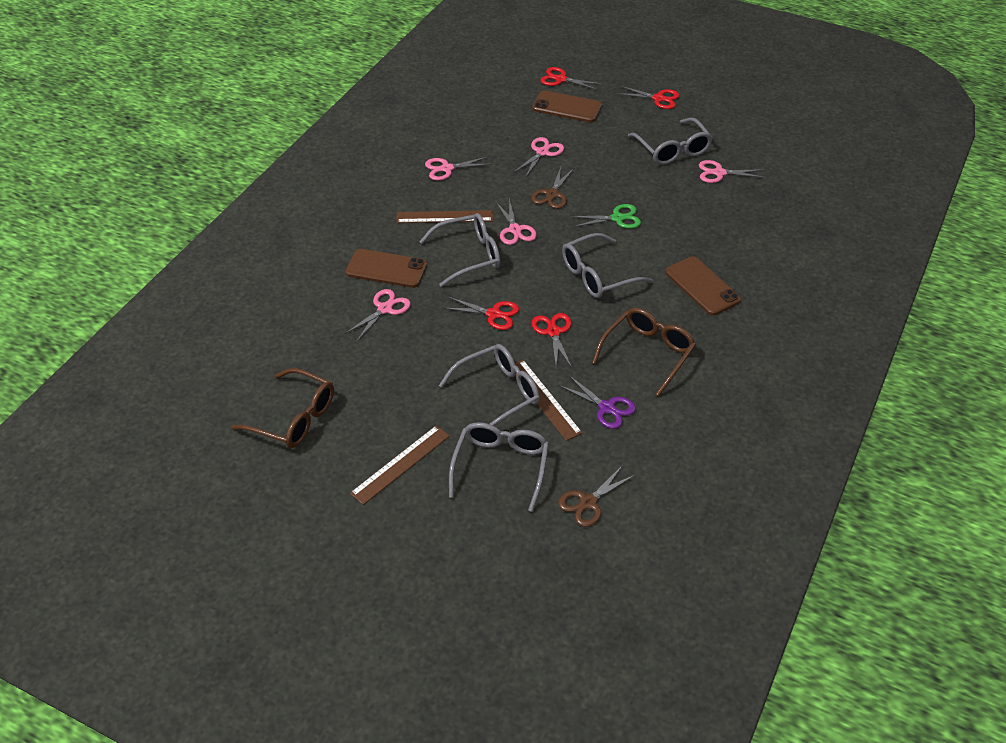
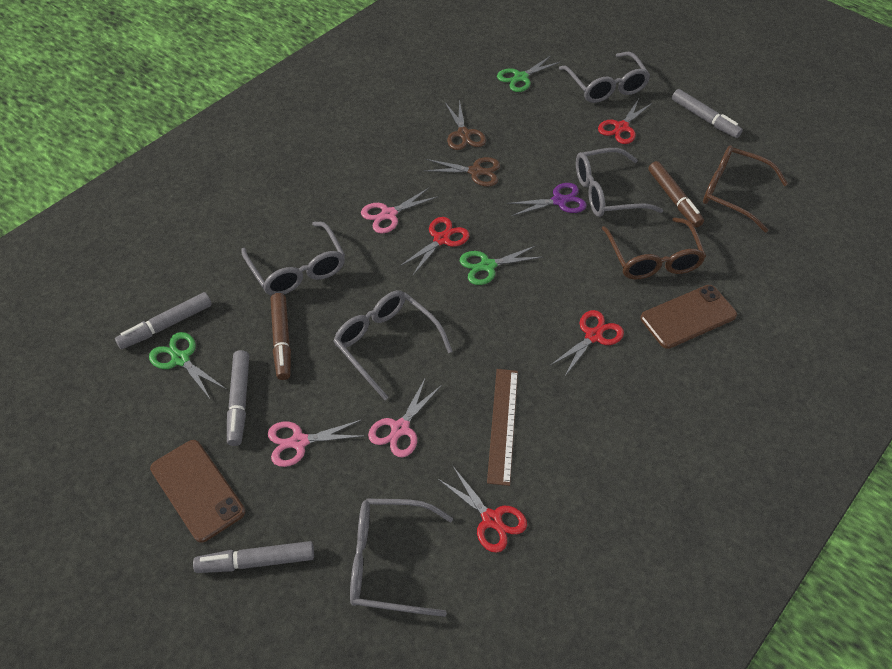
brown marker: 0 -> 2
brown phone: 3 -> 2
brown ruler: 3 -> 1
green scissors: 1 -> 3
grey marker: 0 -> 4
pink scissors: 5 -> 3

